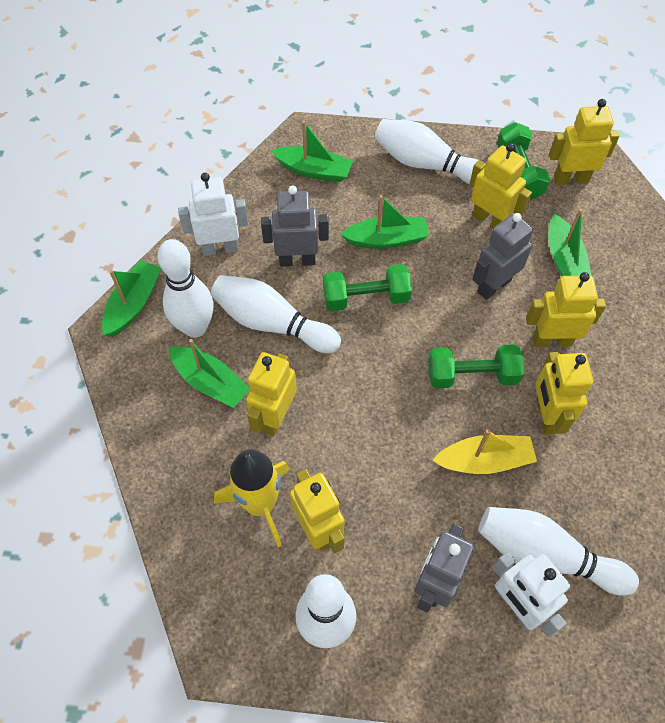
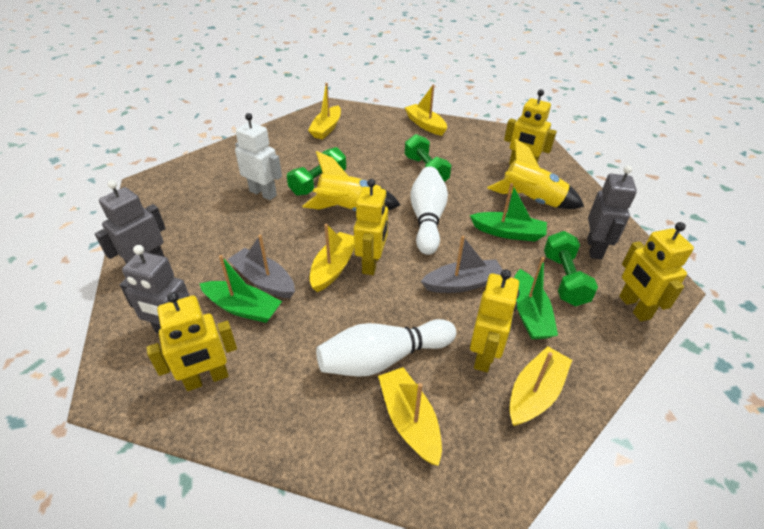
green boat: 5 -> 3
grey boat: 0 -> 2
white bowling pin: 5 -> 2
white robot: 2 -> 1
yellow boat: 1 -> 5
yellow robot: 6 -> 5
yellow rocket: 1 -> 2

